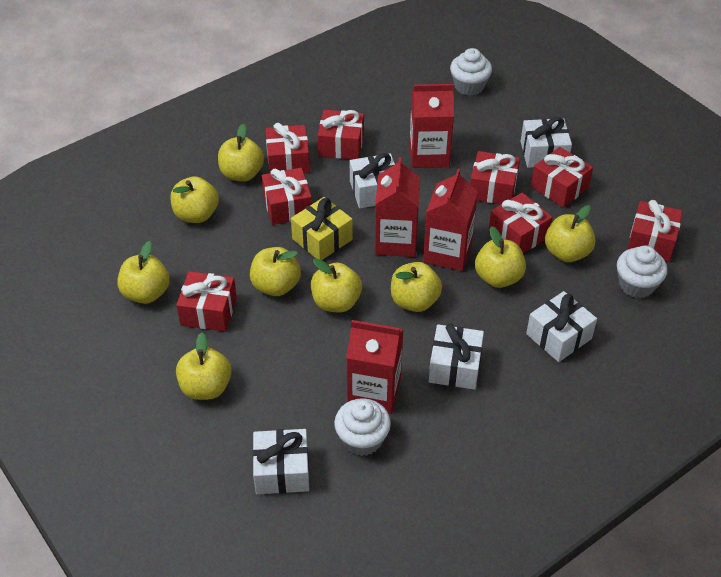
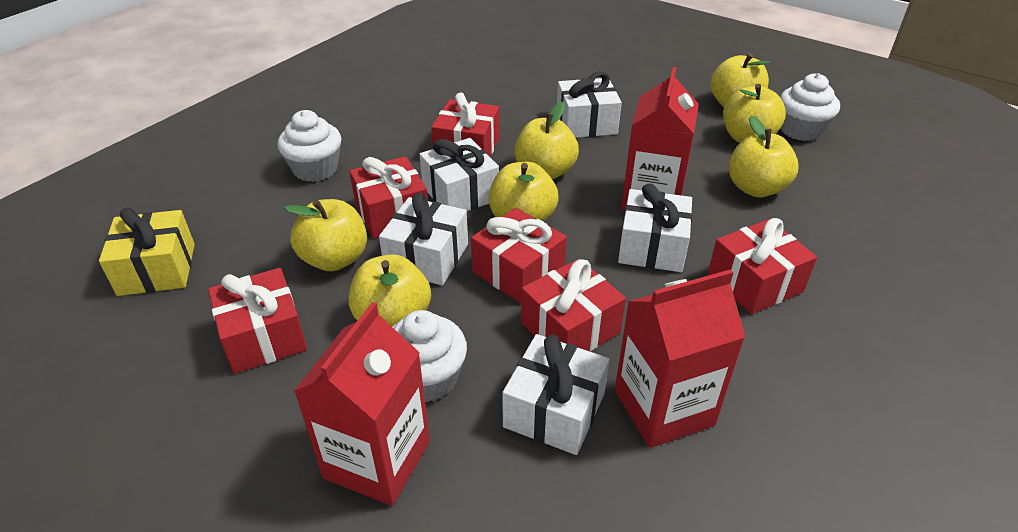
red carton: 4 -> 3
red gift: 8 -> 6
yellow apple: 9 -> 7

